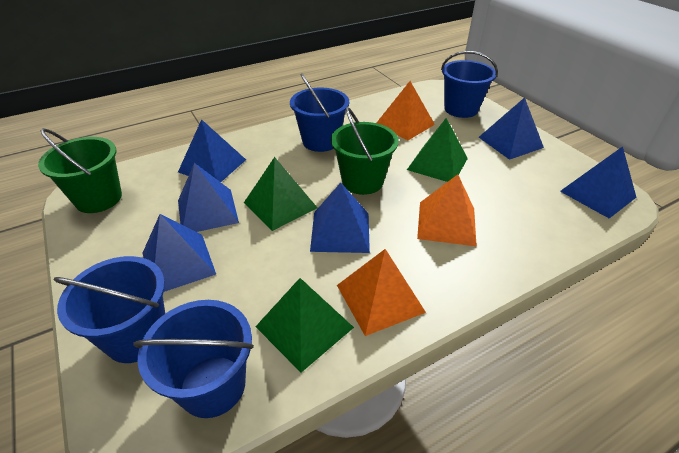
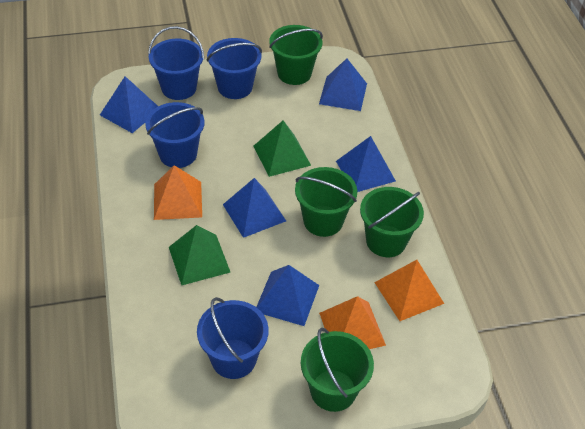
blue pyramid: 6 -> 5
green bucket: 2 -> 4
green pyramid: 3 -> 2

